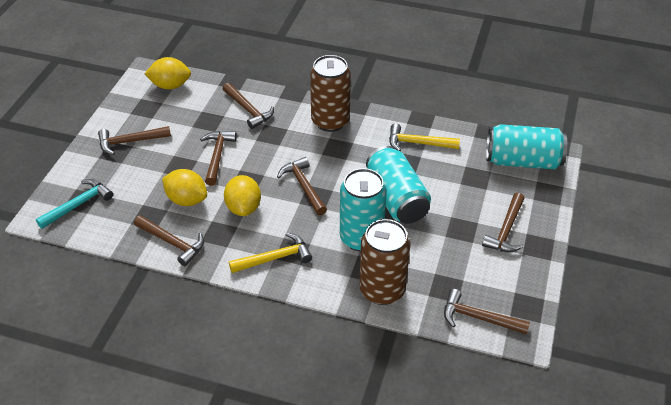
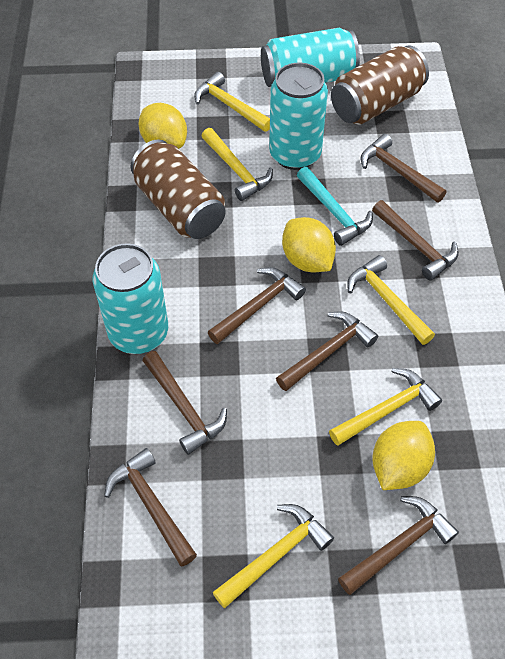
yellow hammer: 2 -> 5

